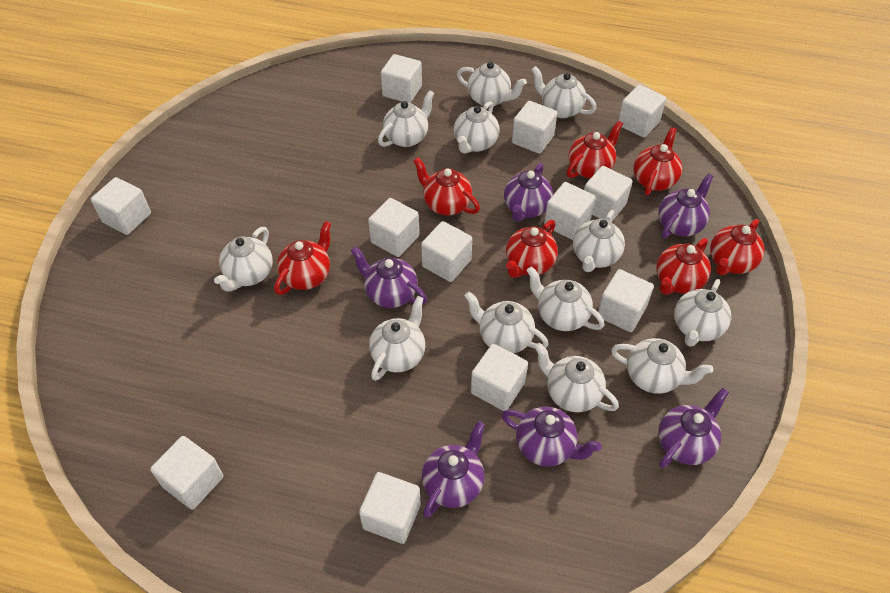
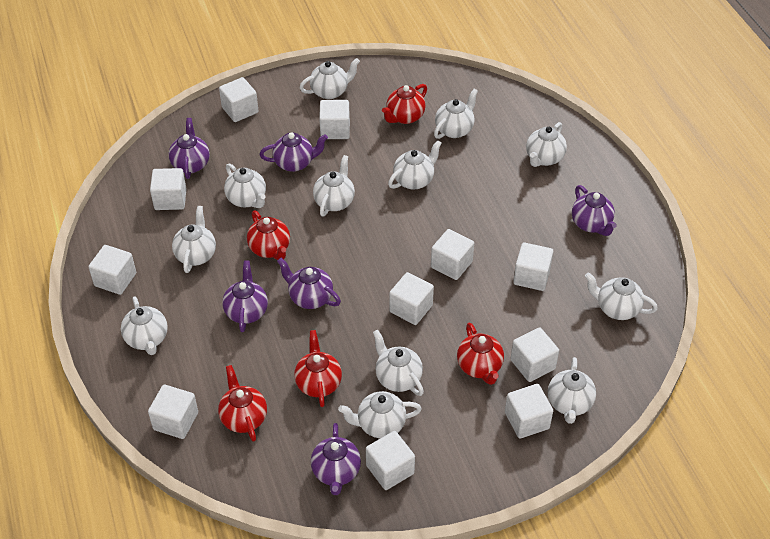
red teapot: 7 -> 5
white cube: 12 -> 11

